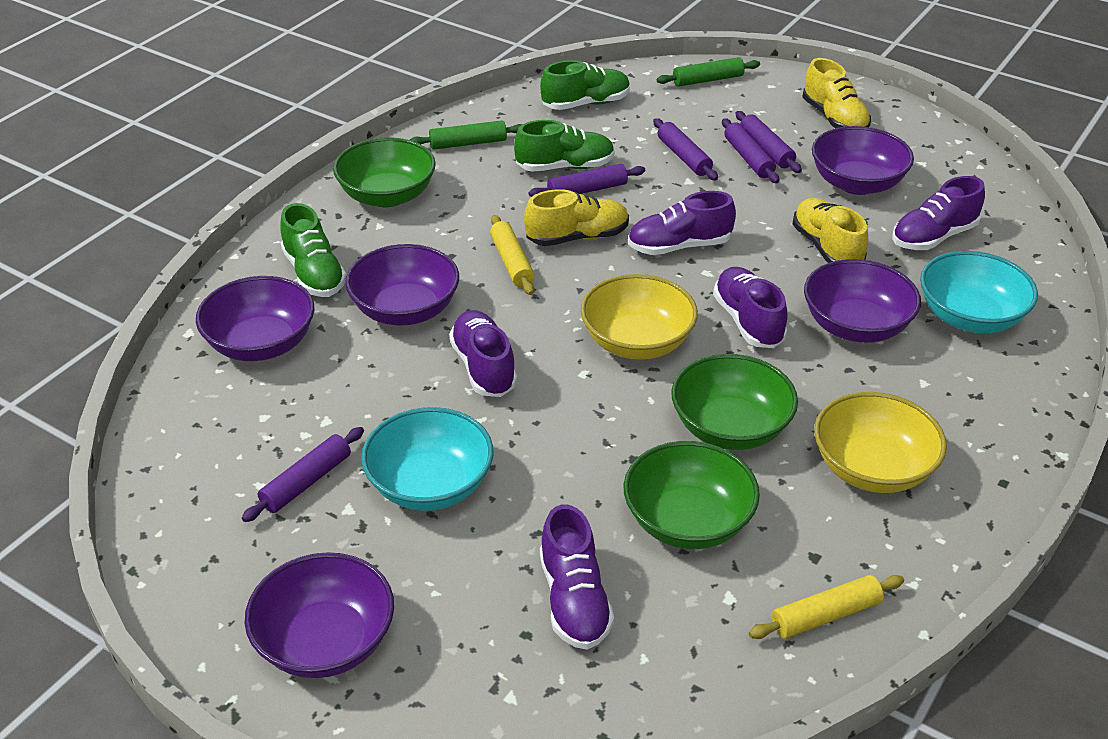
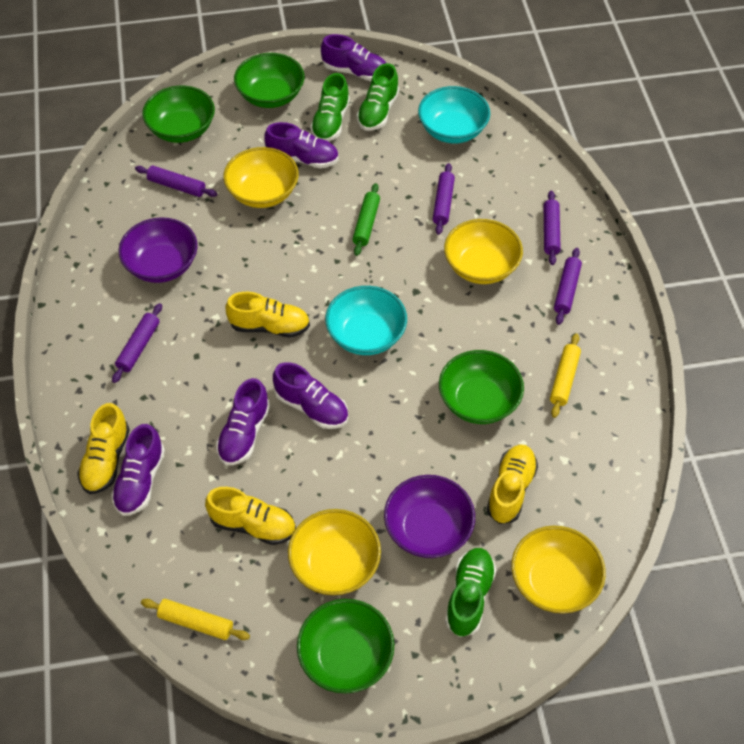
green bowl: 3 -> 4
green rolling pin: 2 -> 1
purple bowl: 5 -> 2
yellow bowl: 2 -> 4
yellow shoe: 3 -> 4

